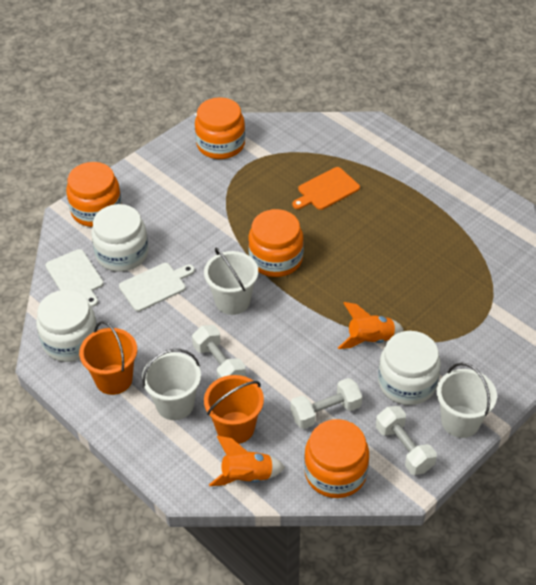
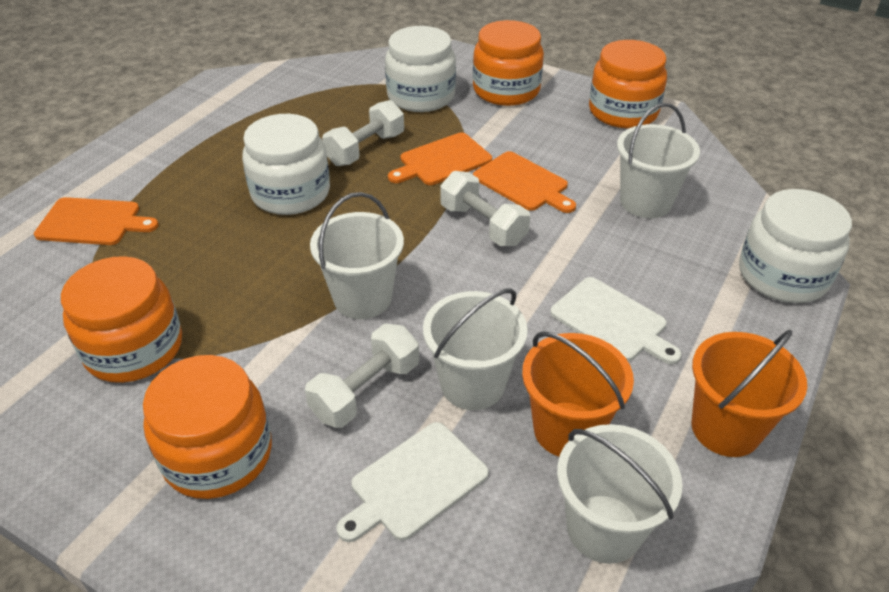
orange cutting board: 1 -> 3
orange rocket: 2 -> 0
white bucket: 3 -> 4

